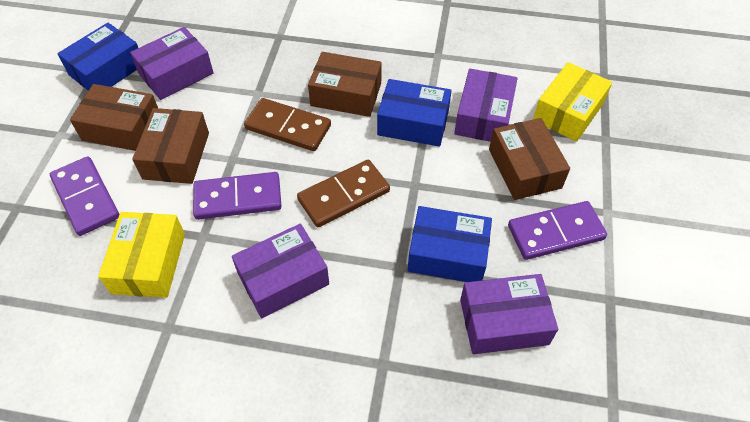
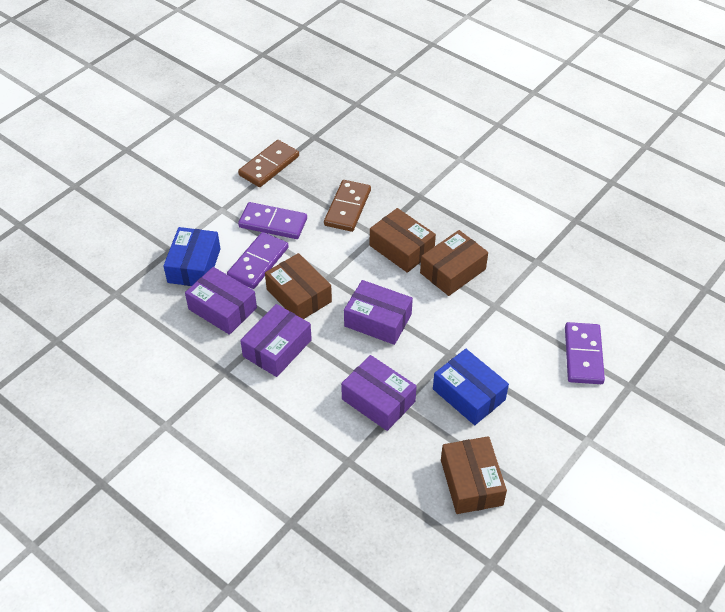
blue box: 3 -> 2
yellow box: 2 -> 0

